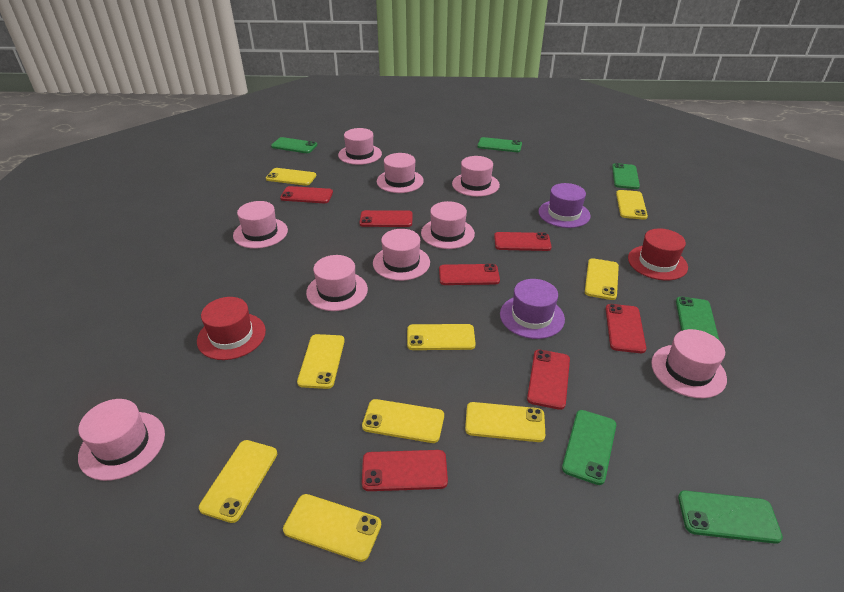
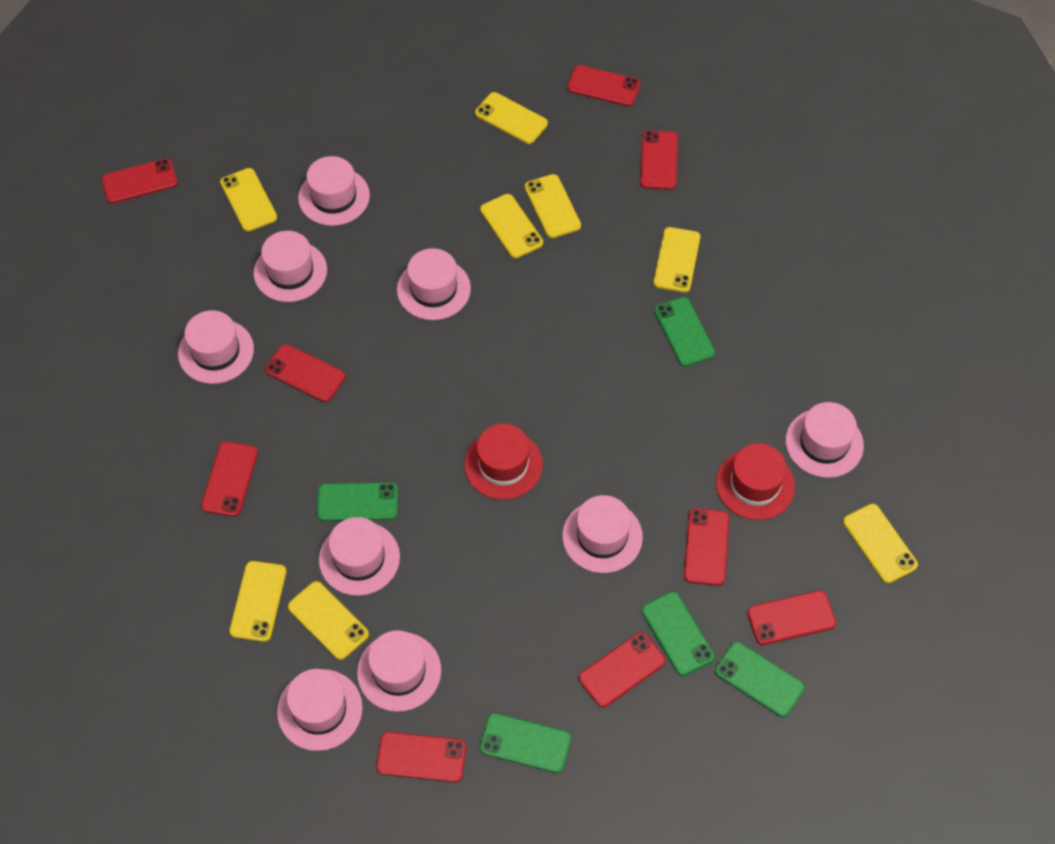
green phone: 6 -> 5
purple hat: 2 -> 0
red phone: 7 -> 9
yellow phone: 9 -> 8

